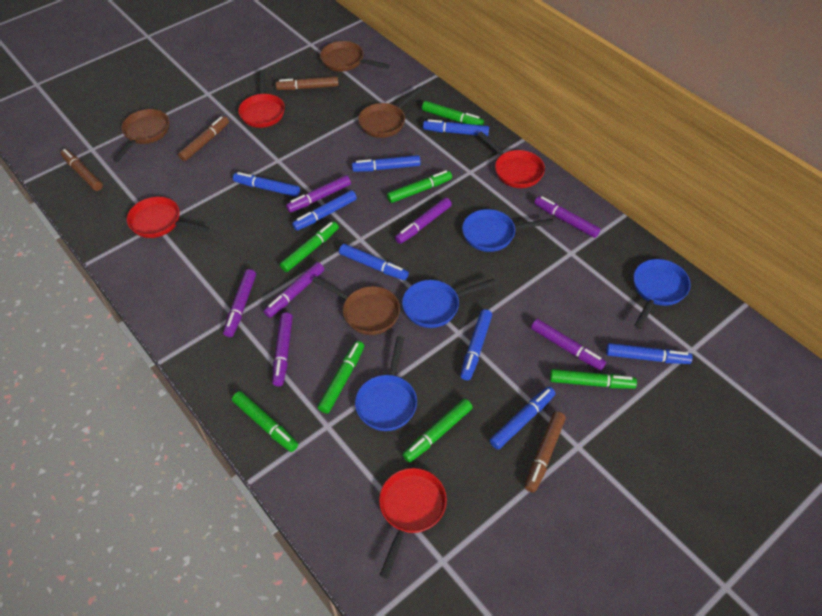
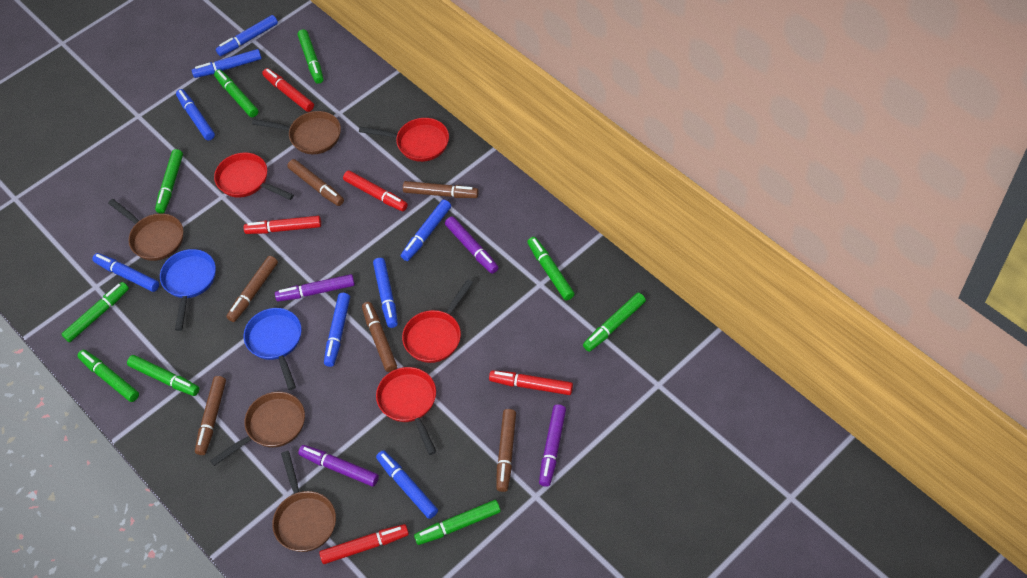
blue pan: 4 -> 2
brown marker: 4 -> 6
green marker: 7 -> 9
purple marker: 7 -> 4
red marker: 0 -> 5

